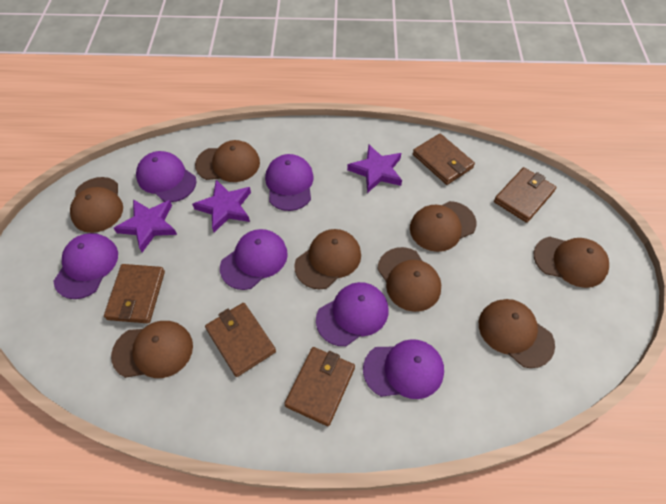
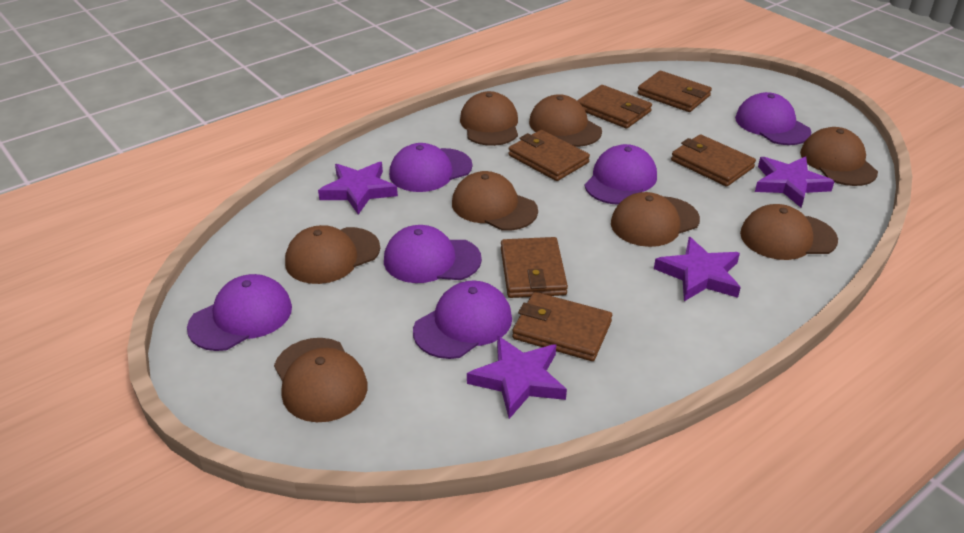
brown wallet: 5 -> 6
purple star: 3 -> 4

